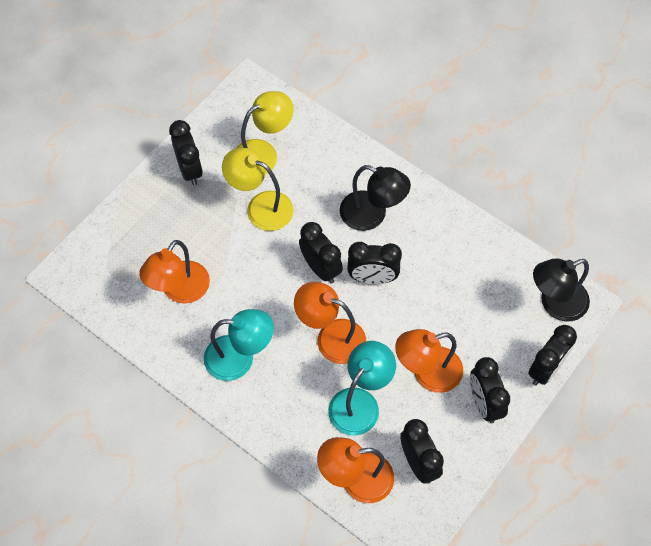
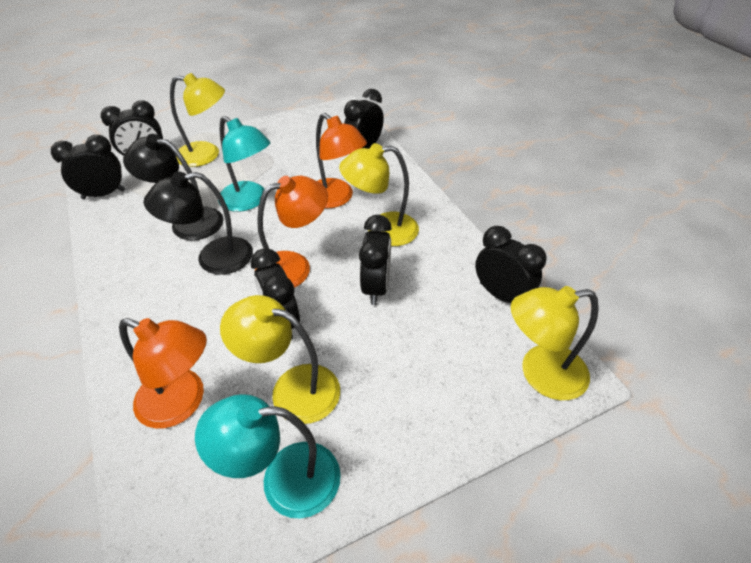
orange lamp: 4 -> 3
yellow lamp: 2 -> 4

